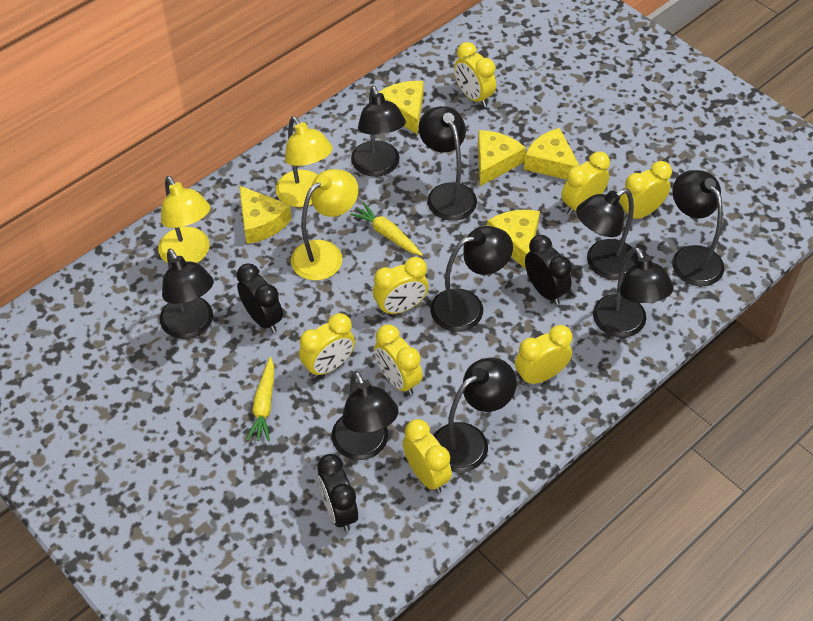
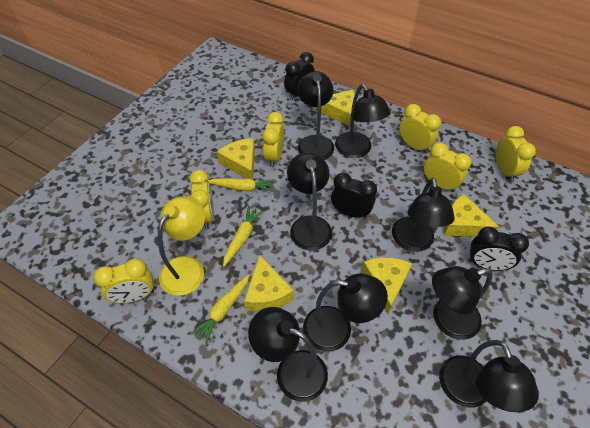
black lamp: 9 -> 8
yellow carrot: 2 -> 3
yellow clock: 8 -> 6
yellow lamp: 3 -> 1

